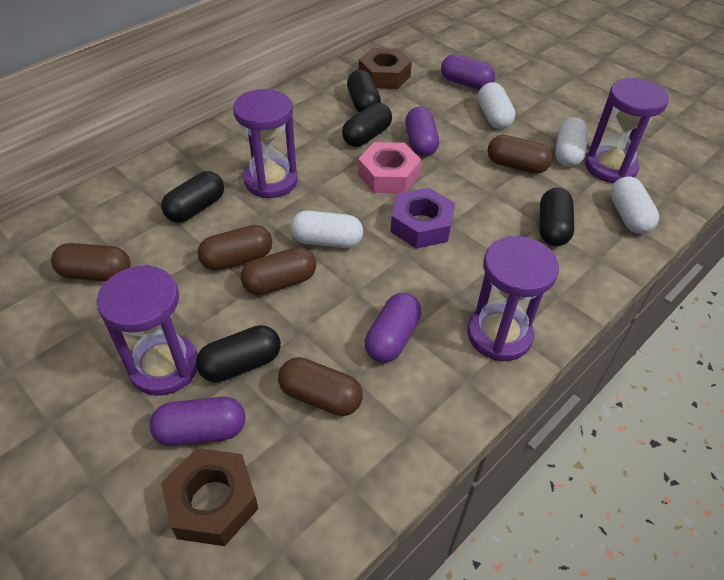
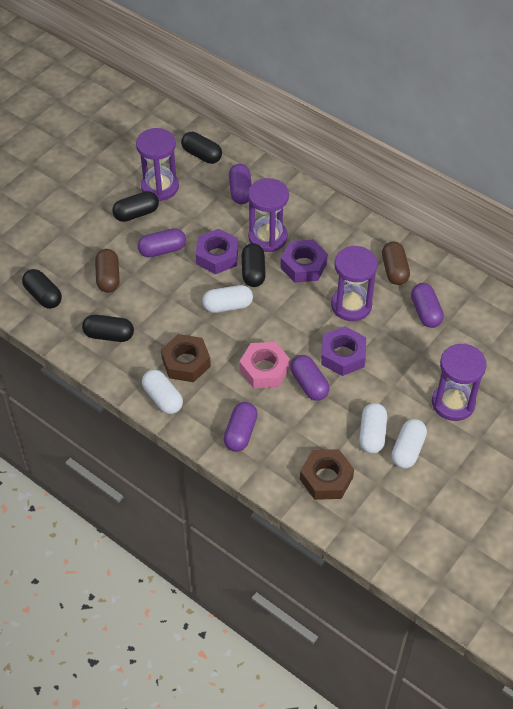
brown capsule: 5 -> 2
purple capsule: 4 -> 5
purple nut: 1 -> 3

